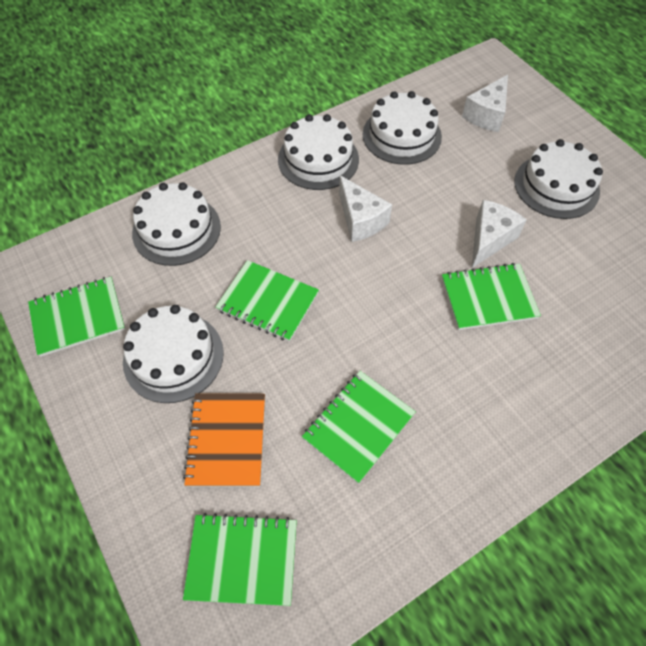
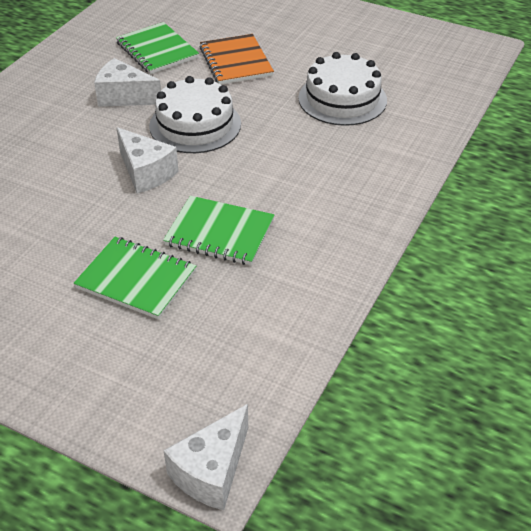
green notebook: 5 -> 3
white cake: 5 -> 2

